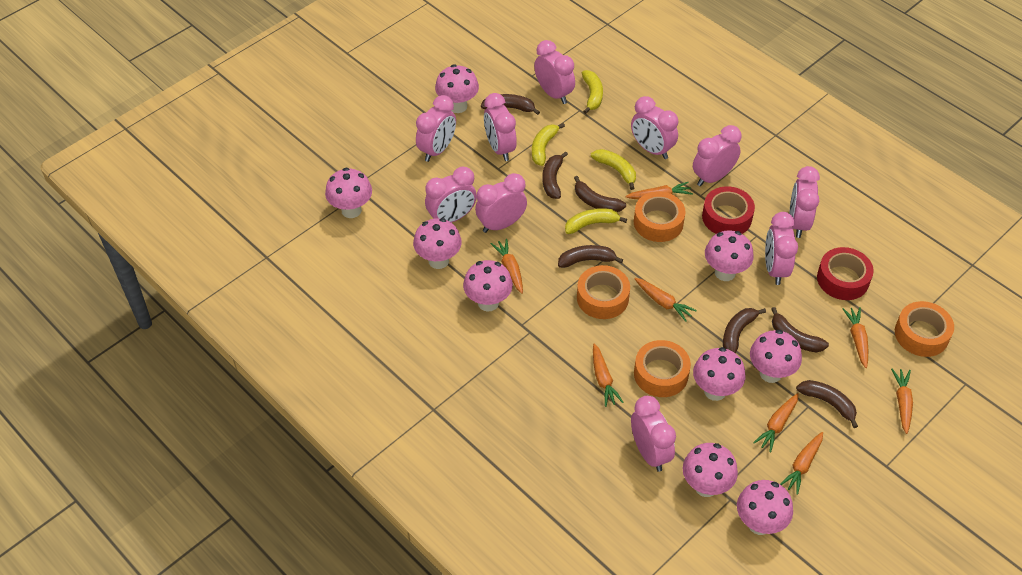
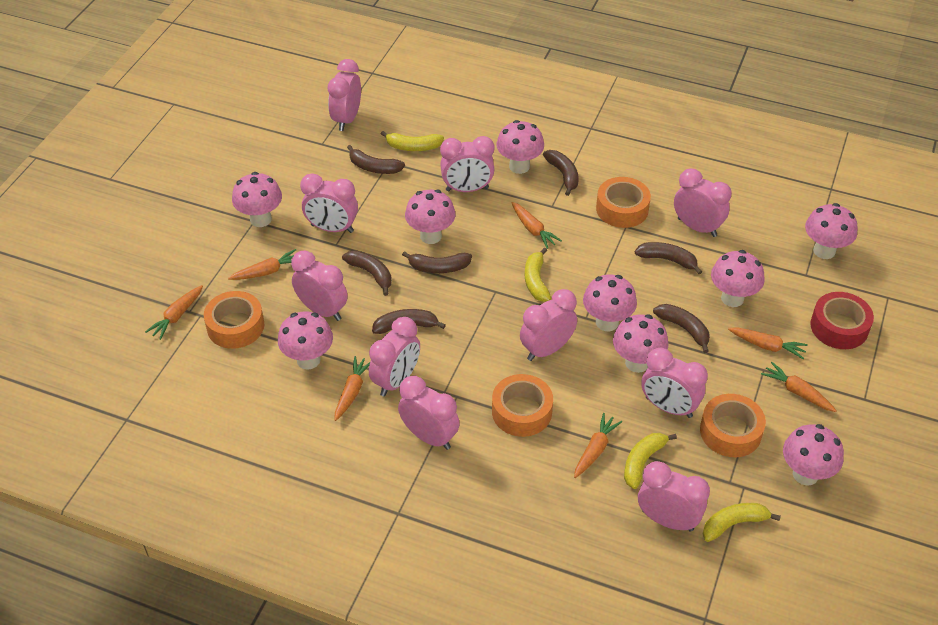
orange carrot: 8 -> 7
red tape: 2 -> 1

